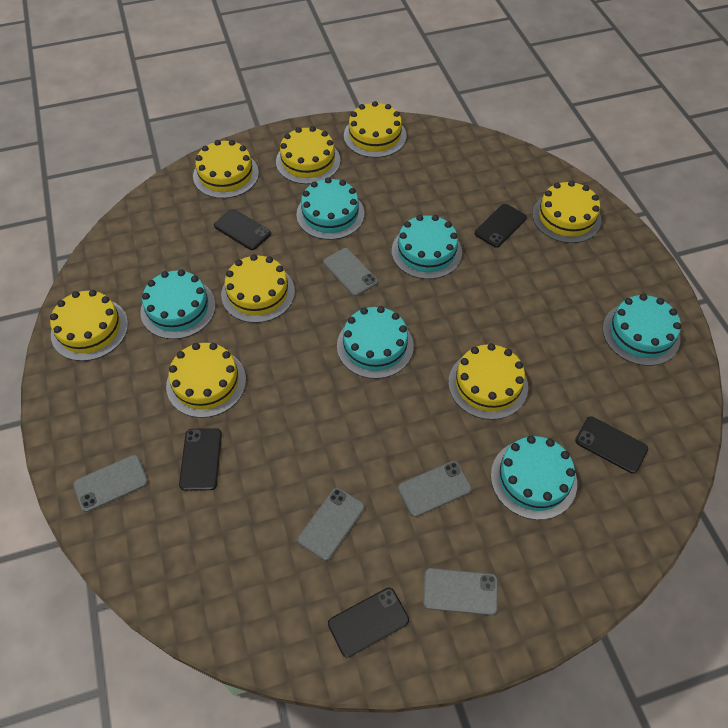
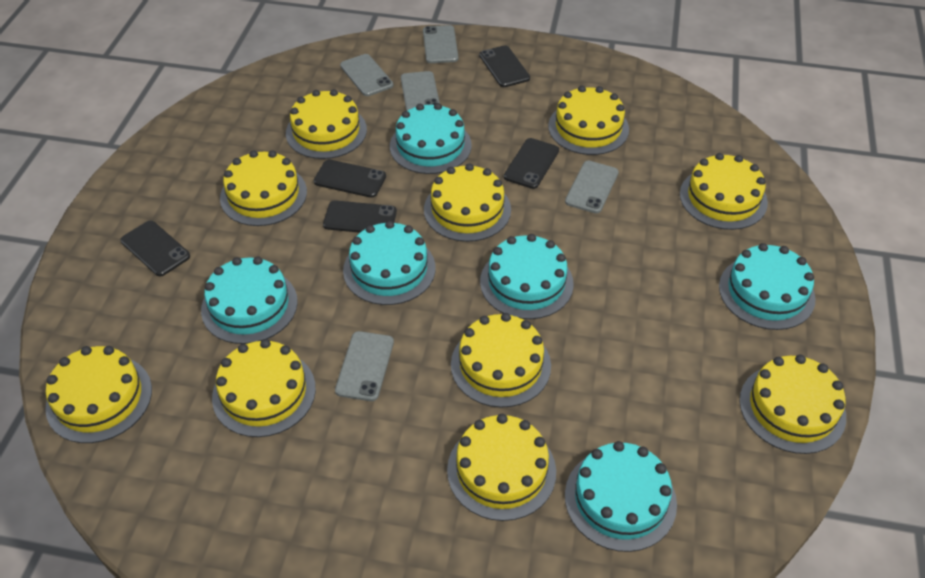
yellow cake: 8 -> 10

